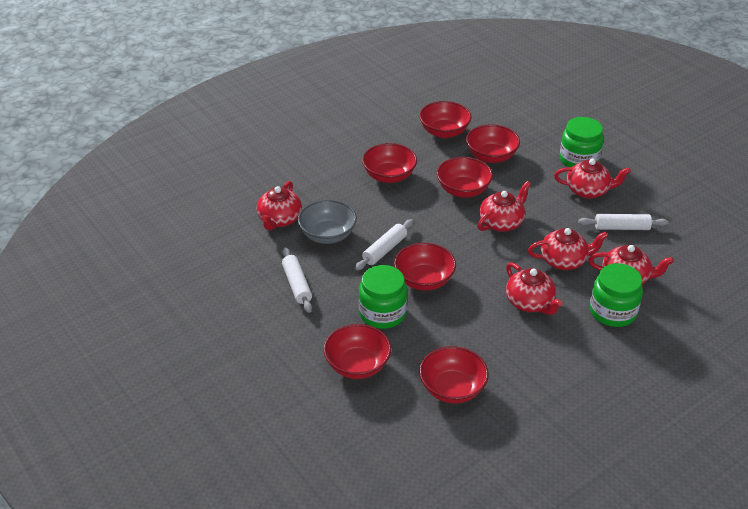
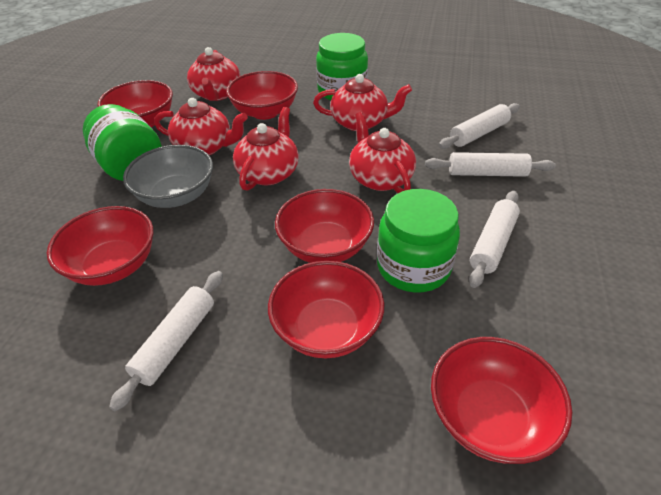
red bowl: 7 -> 6
red teapot: 6 -> 5
white rolling pin: 3 -> 4

